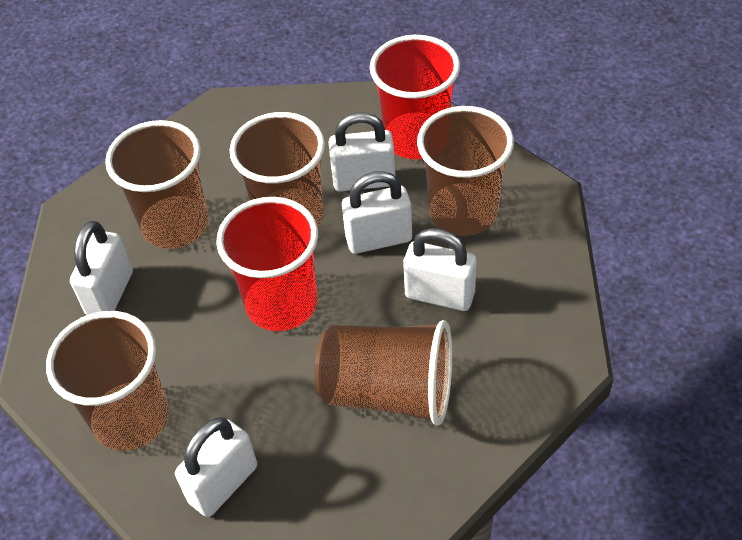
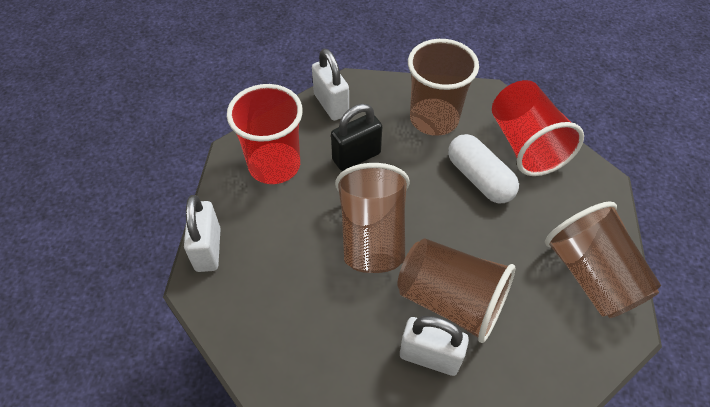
black padlock: 0 -> 1
brown cup: 5 -> 4
white capsule: 0 -> 1
white padlock: 5 -> 3

